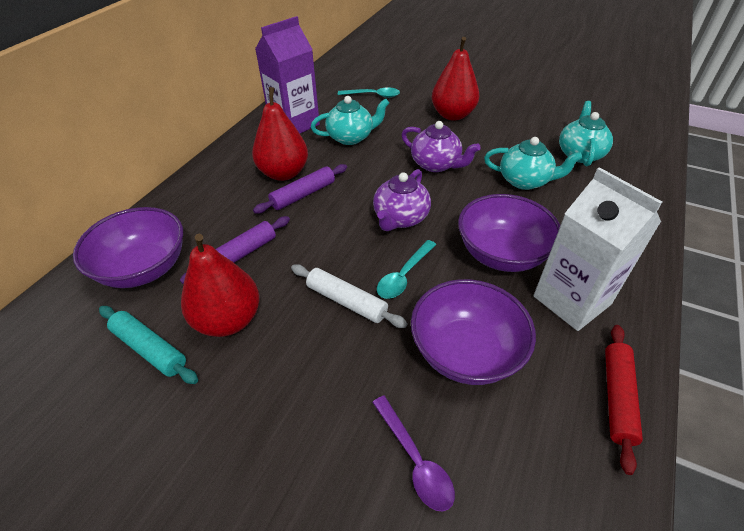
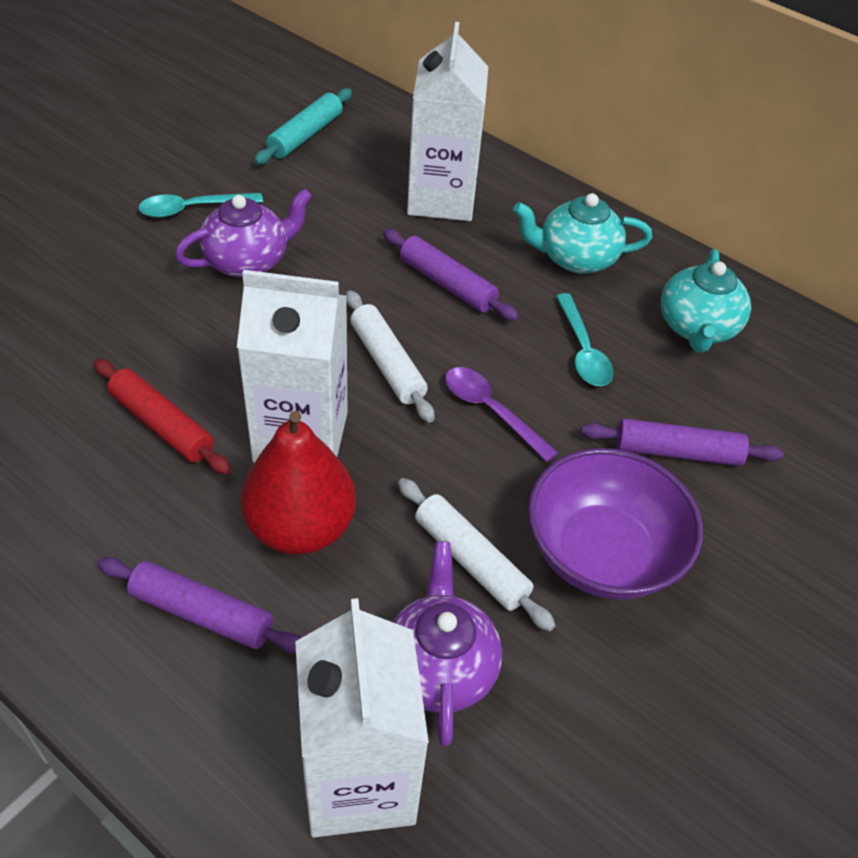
purple bowl: 3 -> 1
purple carton: 1 -> 0
purple rolling pin: 2 -> 3
red pear: 3 -> 1
turquoise teapot: 3 -> 2
white carton: 1 -> 3
white rolling pin: 1 -> 2

